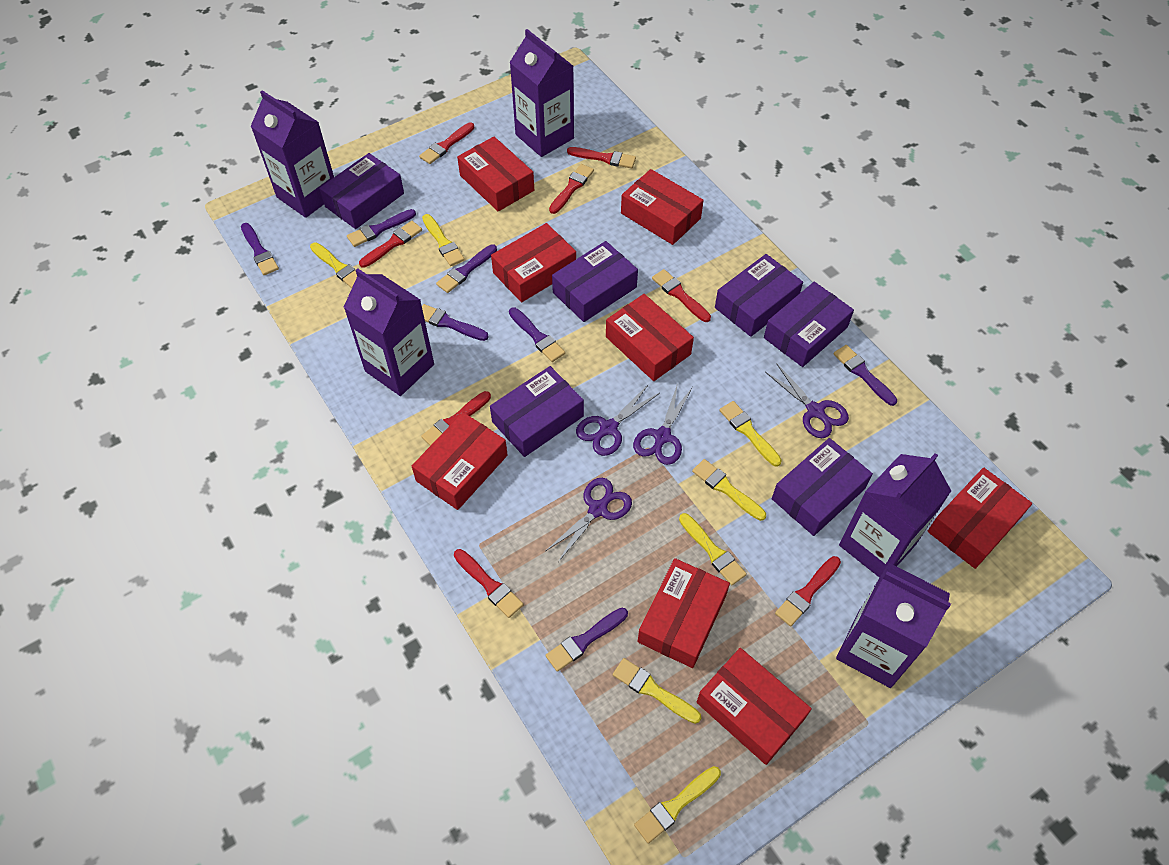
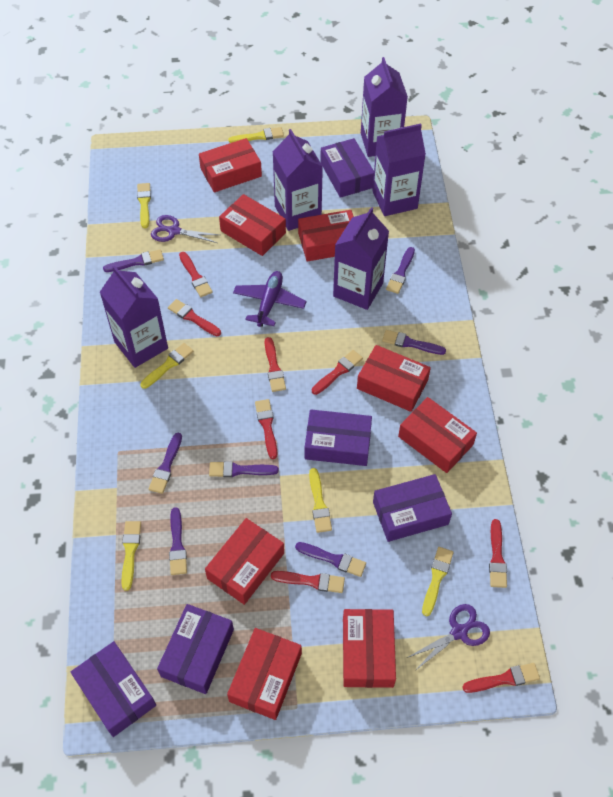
purple box: 6 -> 5
purple plane: 0 -> 1
purple scissors: 4 -> 2
yellow brush: 7 -> 6

